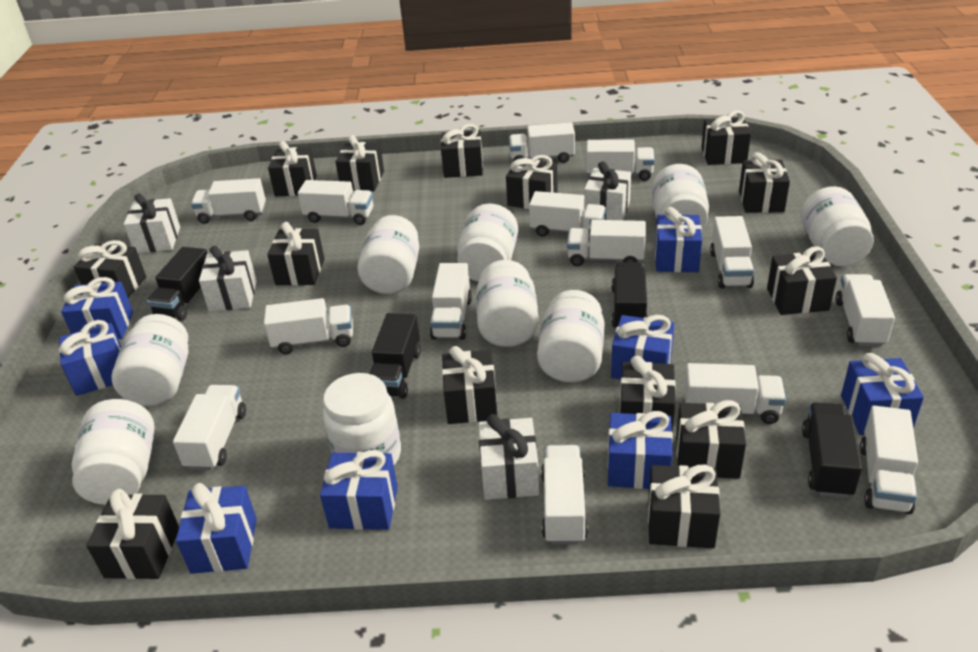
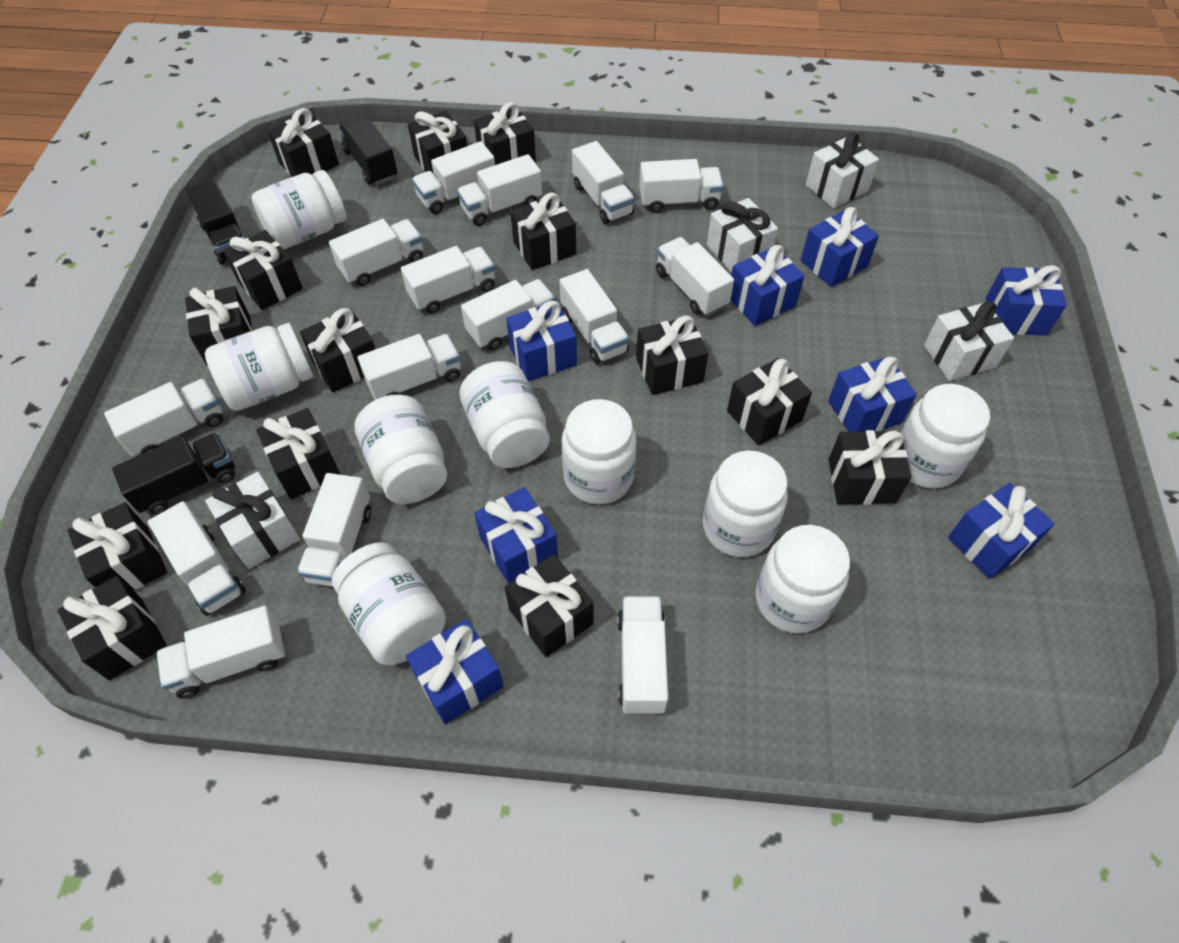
black truck: 4 -> 3
white truck: 14 -> 15

